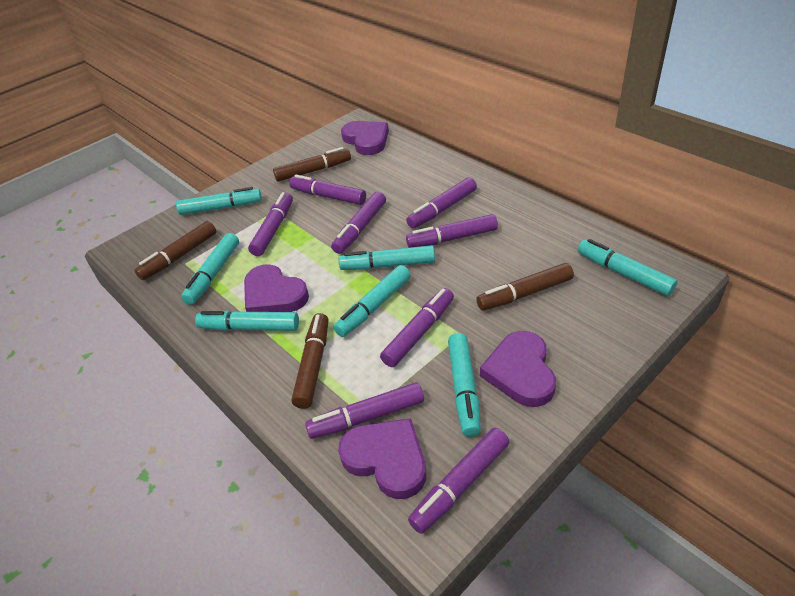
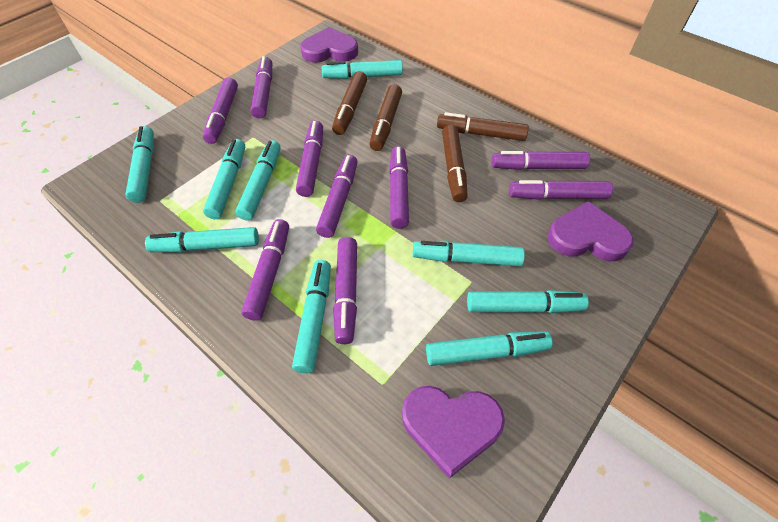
purple heart: 4 -> 3
purple marker: 8 -> 9
turquoise marker: 7 -> 9

